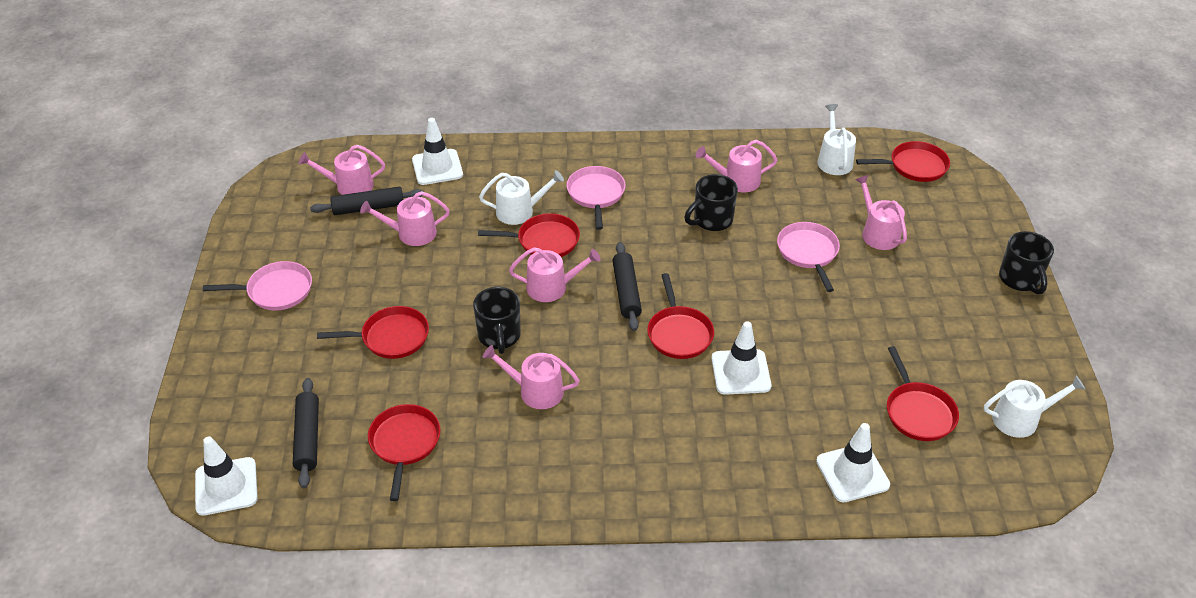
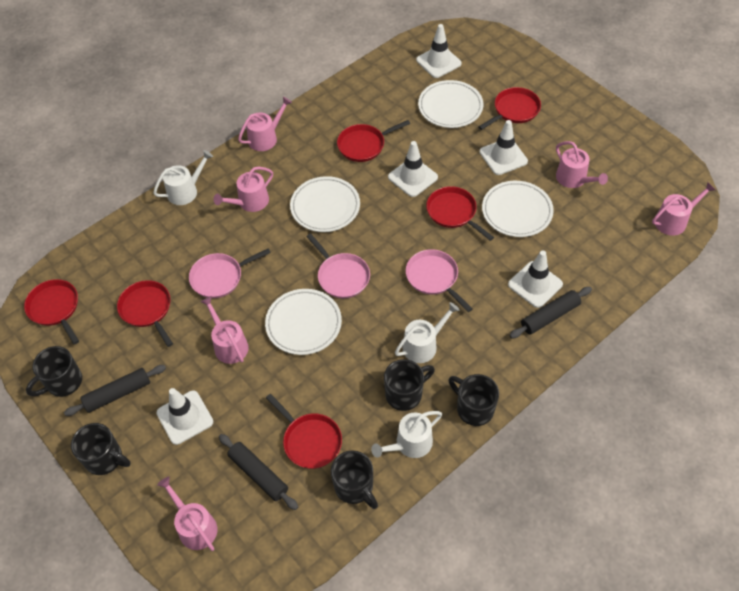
black mug: 3 -> 5
white plate: 0 -> 4
white traffic cone: 4 -> 5

